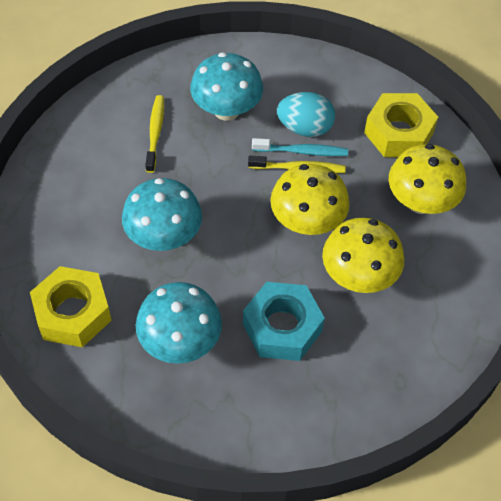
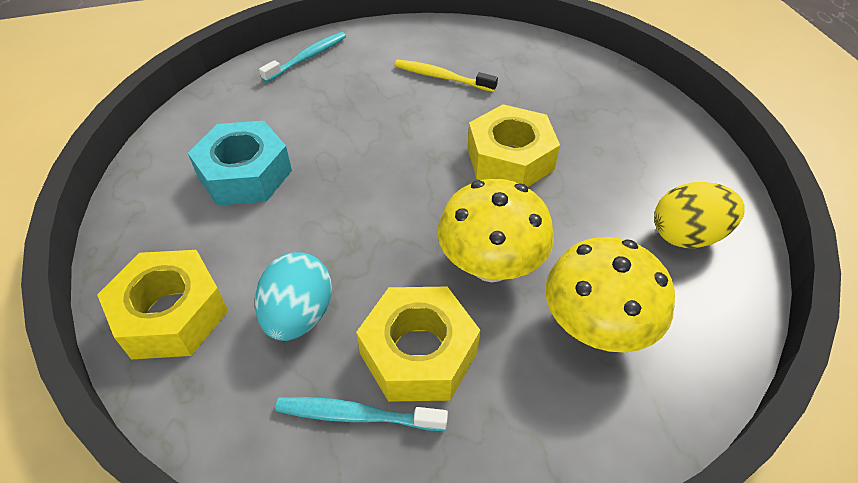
turquoise mushroom: 3 -> 0
turquoise toothbrush: 1 -> 2
yellow egg: 0 -> 1
yellow mushroom: 3 -> 2
yellow nut: 2 -> 3
yellow toothbrush: 2 -> 1

